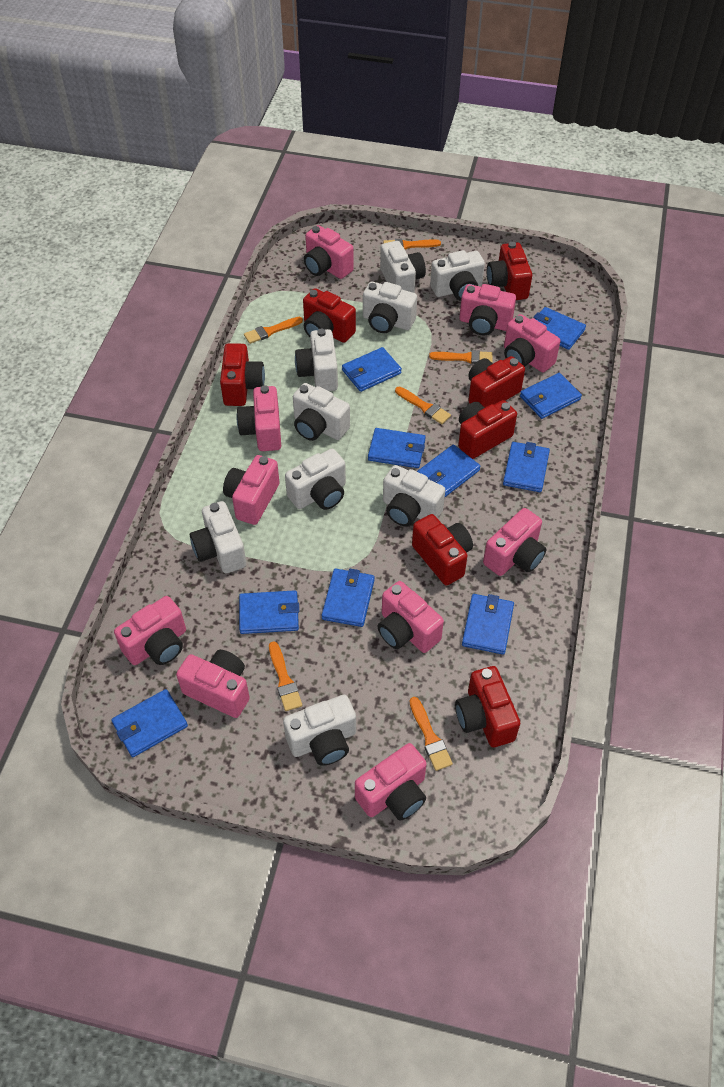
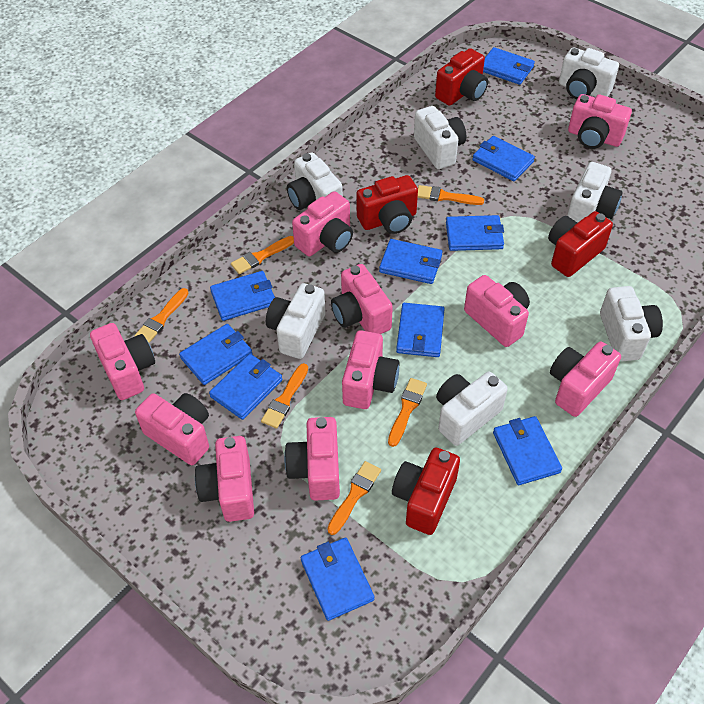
red camera: 7 -> 4
white camera: 9 -> 7

